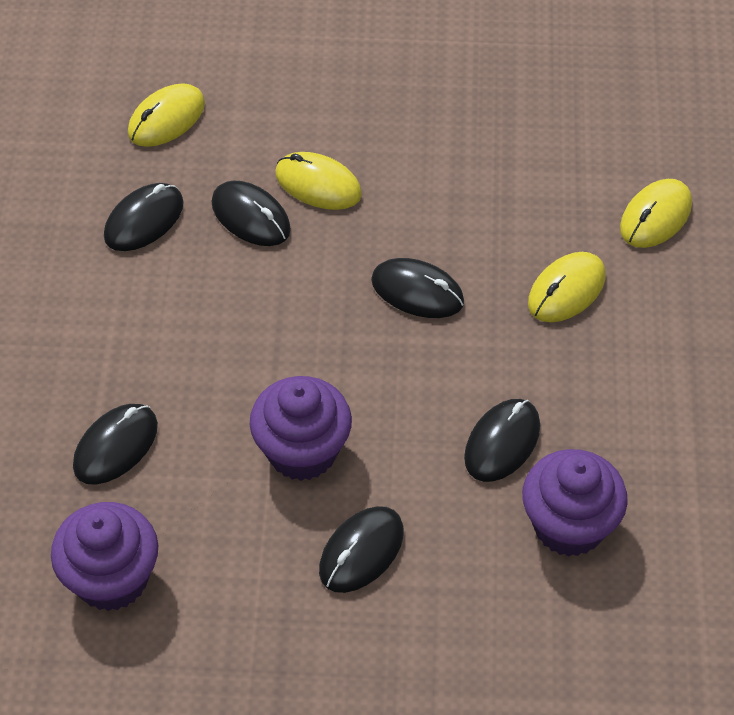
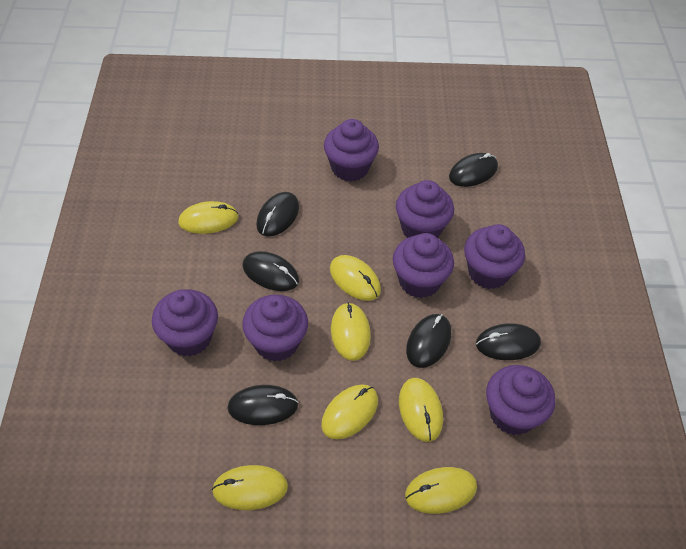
purple cupcake: 3 -> 7
yellow mouse: 4 -> 7

